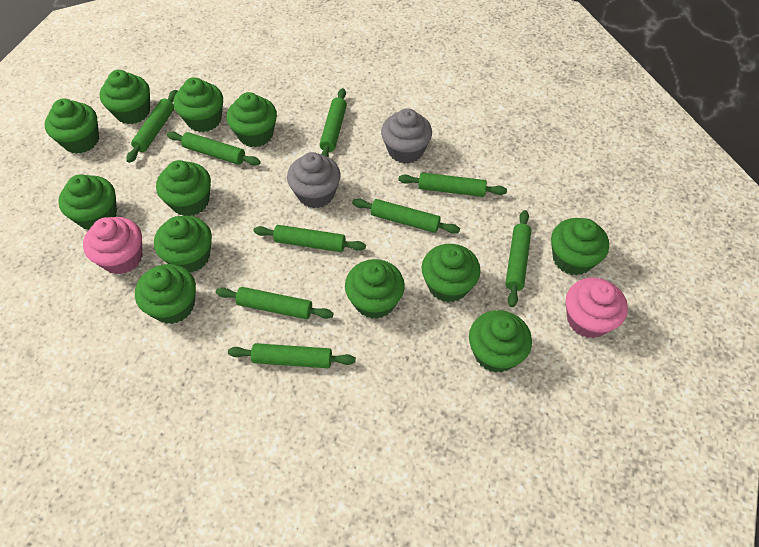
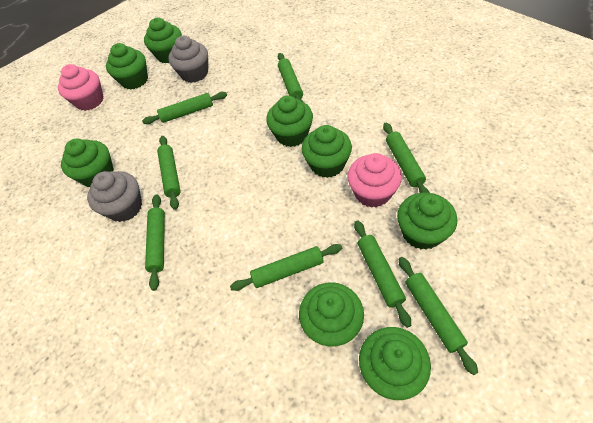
green cupcake: 12 -> 8
green rolling pin: 9 -> 8

